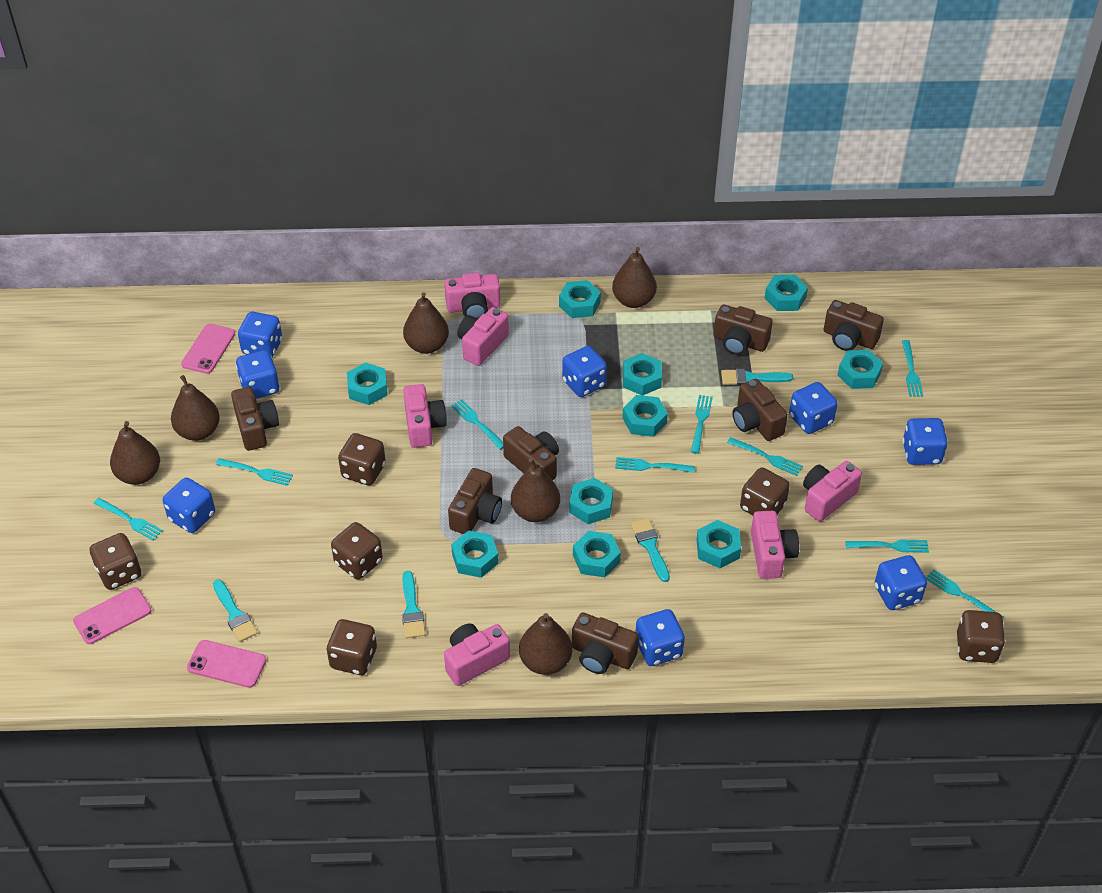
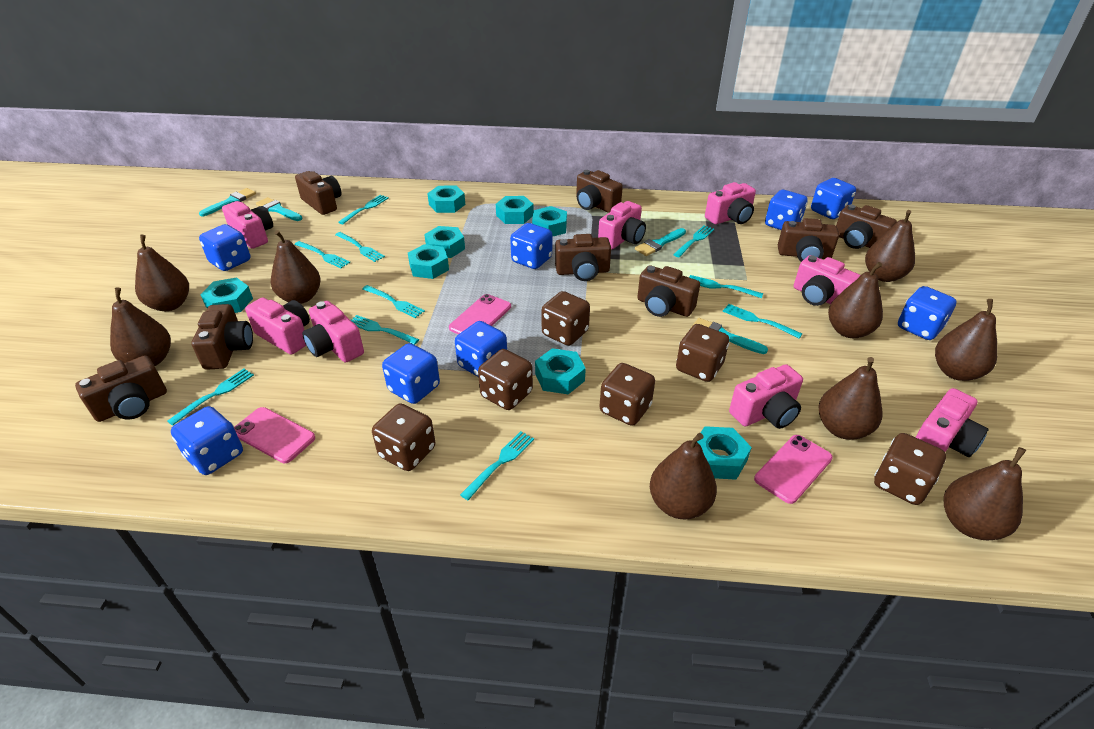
brown camera: 7 -> 8
brown pear: 6 -> 9
pink camera: 6 -> 8
turquoise fork: 9 -> 10
turquoise nut: 10 -> 8

